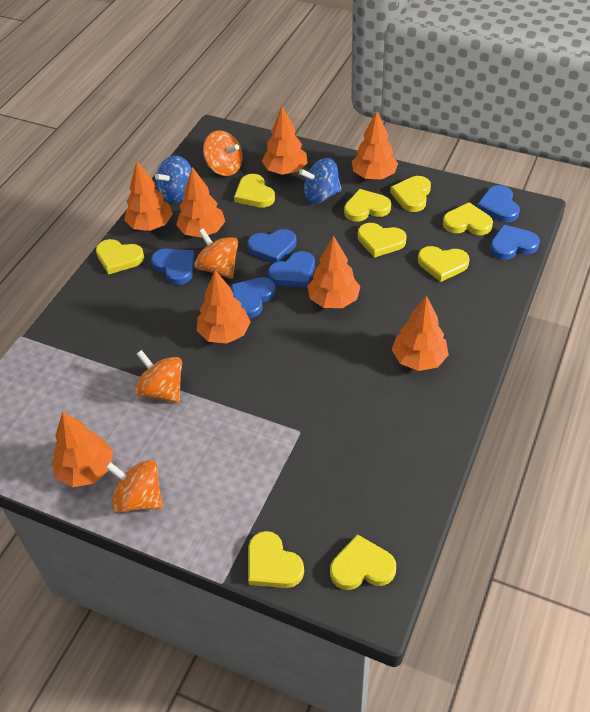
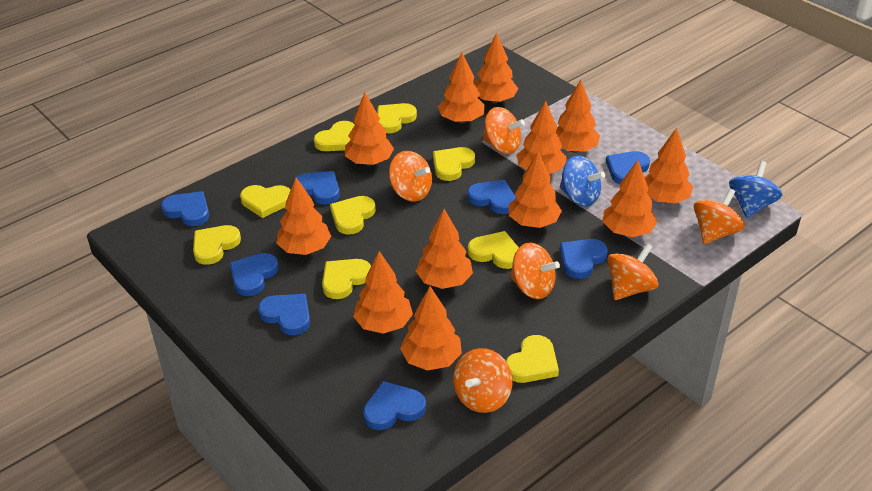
blue heart: 6 -> 8
orange spinning top: 4 -> 6
orange tree: 8 -> 12

